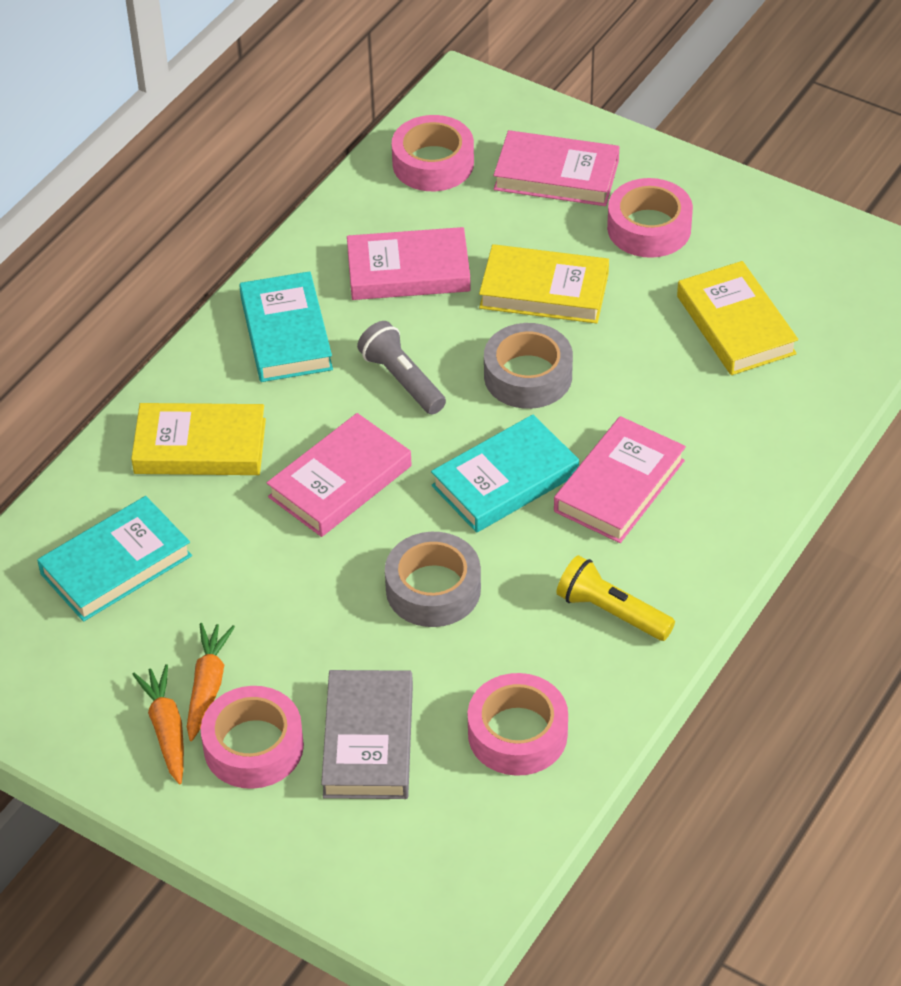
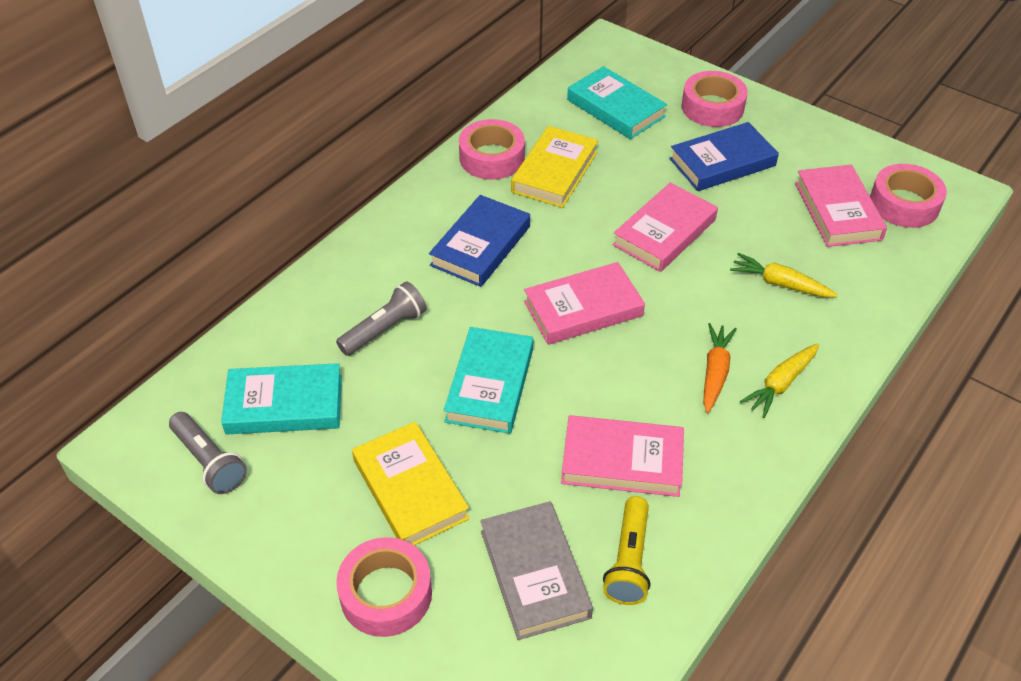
blue book: 0 -> 2
grey flashlight: 1 -> 2
grey tape: 2 -> 0
orange carrot: 2 -> 1
yellow book: 3 -> 2
yellow carrot: 0 -> 2

